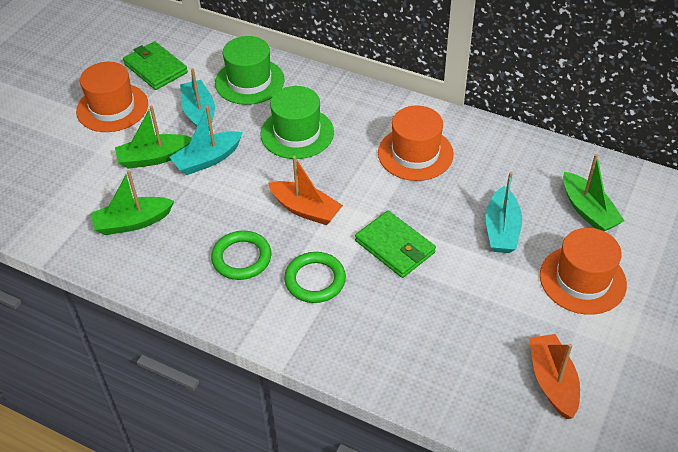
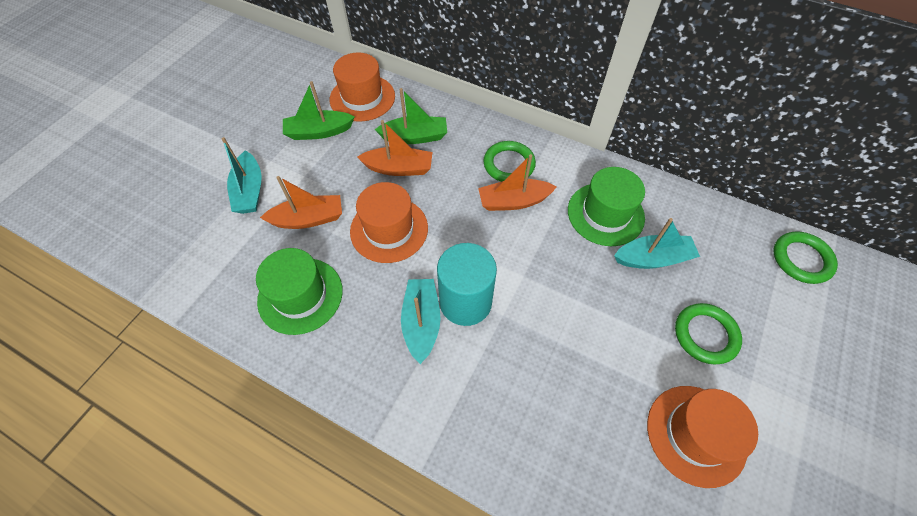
green boat: 3 -> 2
green ring: 2 -> 3
green wallet: 2 -> 0
orange boat: 2 -> 3
turquoise cylinder: 0 -> 1

